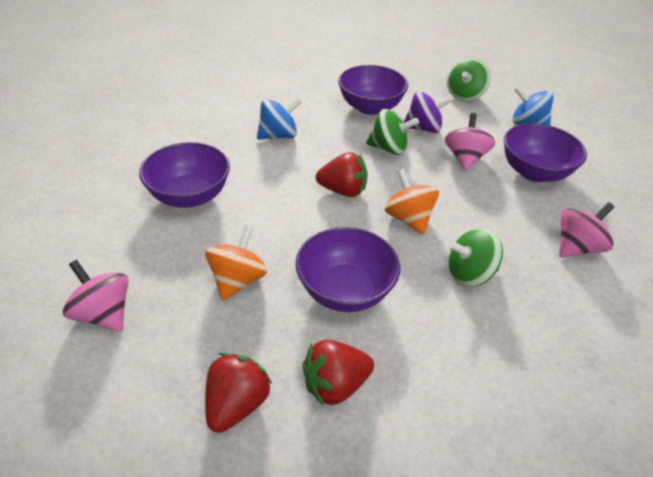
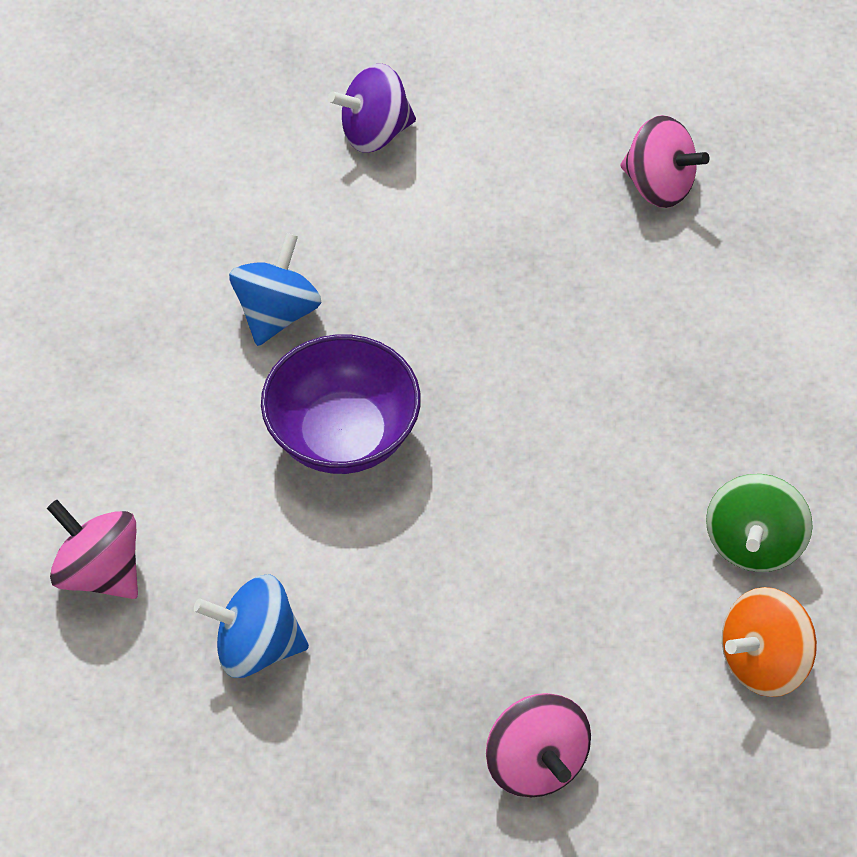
green spinning top: 3 -> 1
orange spinning top: 2 -> 1
purple bowl: 4 -> 1
red strawberry: 3 -> 0

